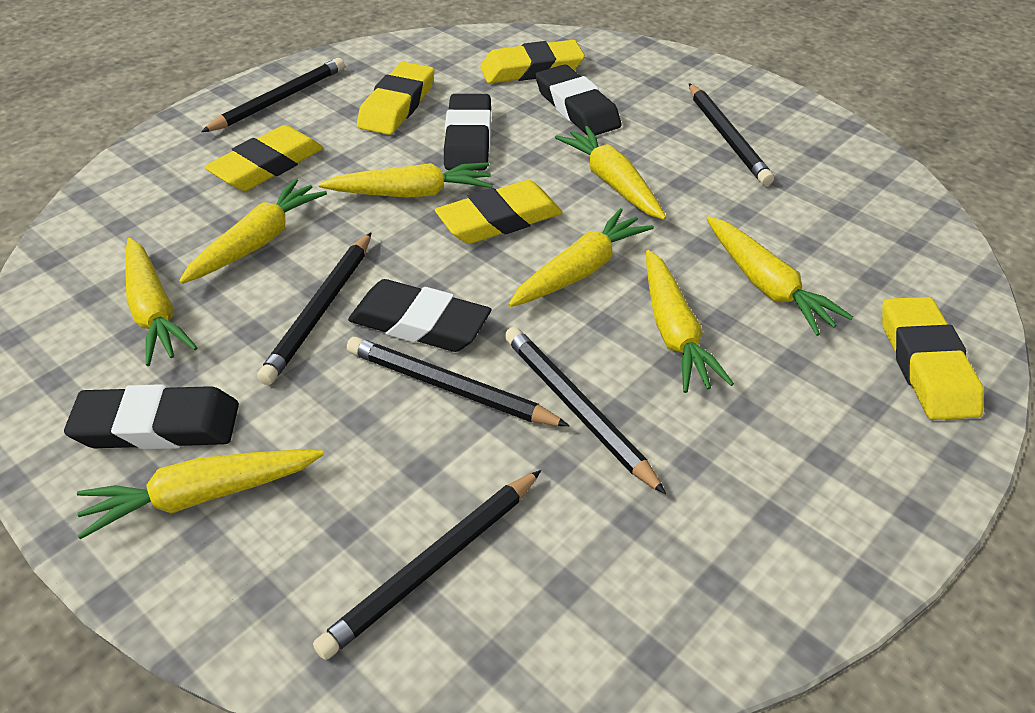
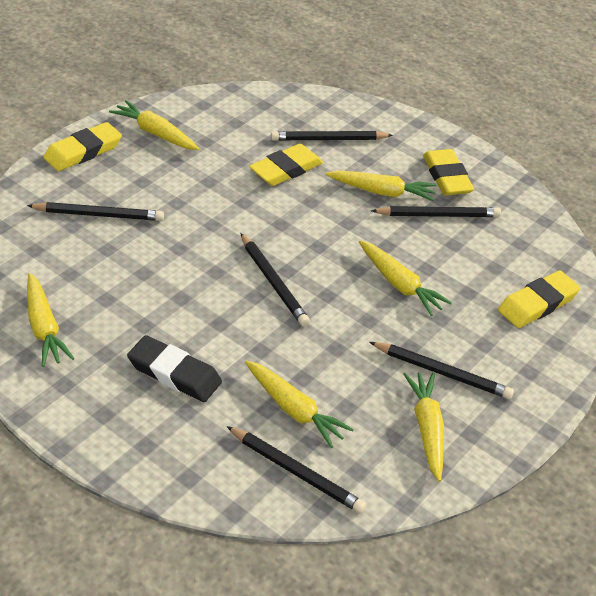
black eraser: 4 -> 1
yellow carrot: 8 -> 6
yellow eraser: 5 -> 4

